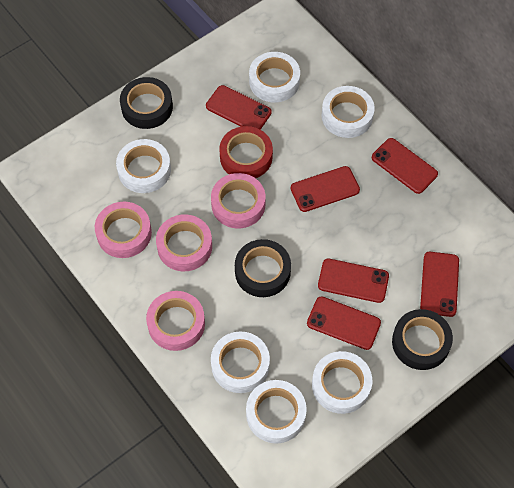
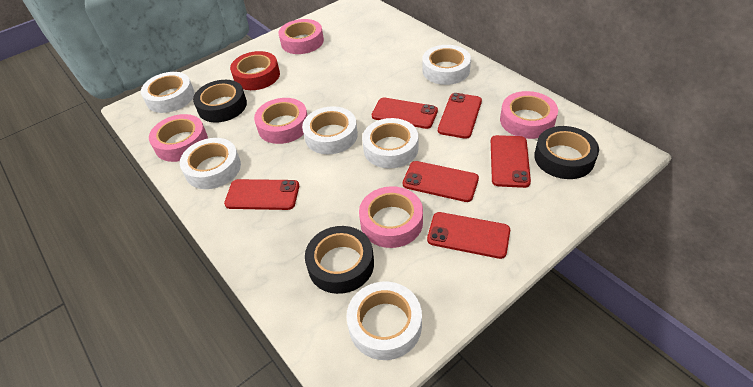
pink tape: 4 -> 5

